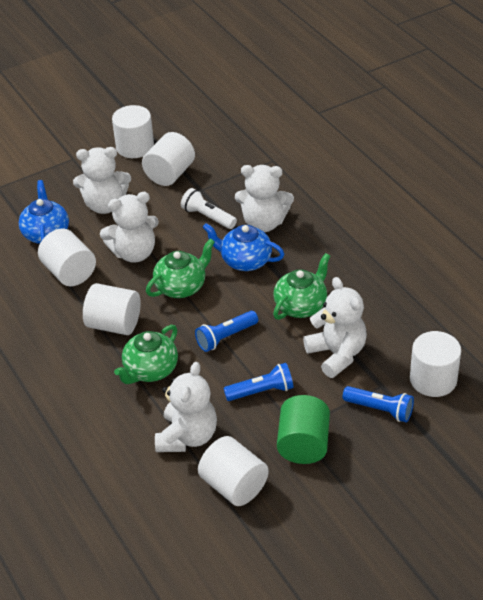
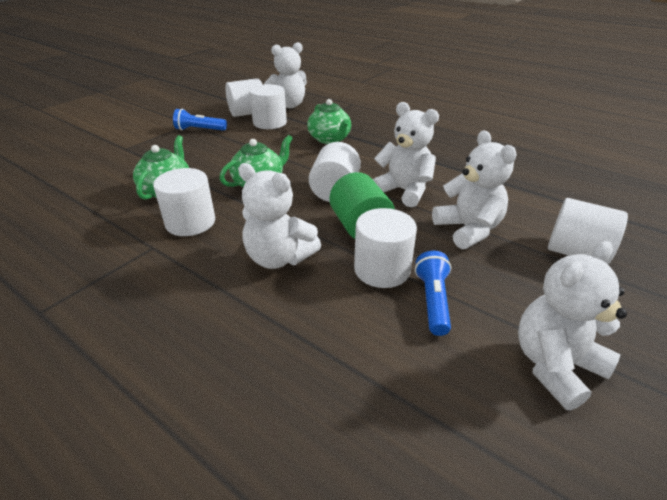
blue flashlight: 3 -> 2
blue teapot: 2 -> 0
white flashlight: 1 -> 0

